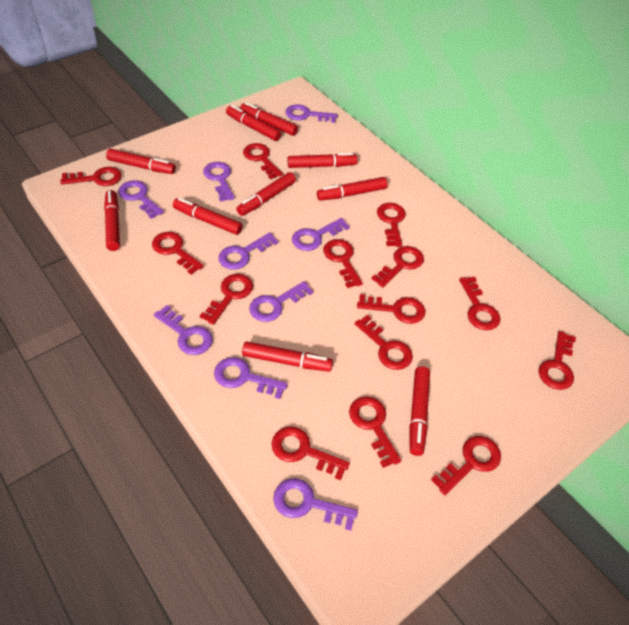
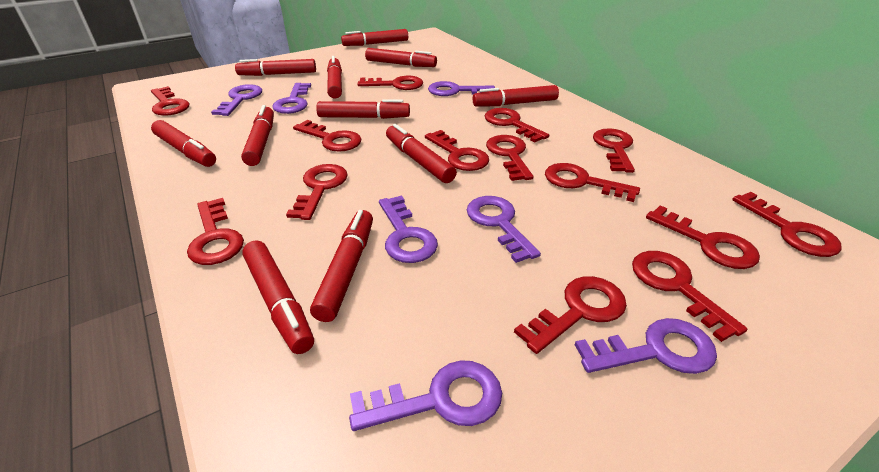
purple key: 9 -> 7
red marker: 10 -> 11

